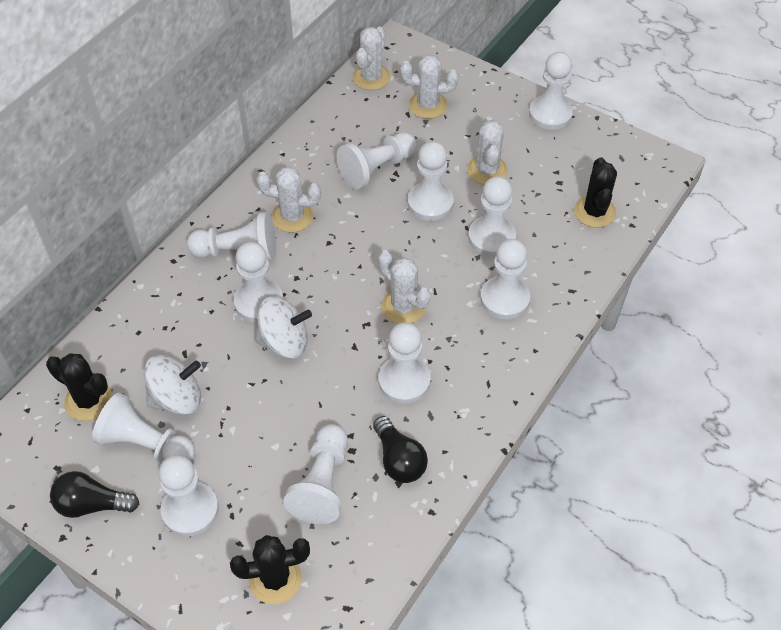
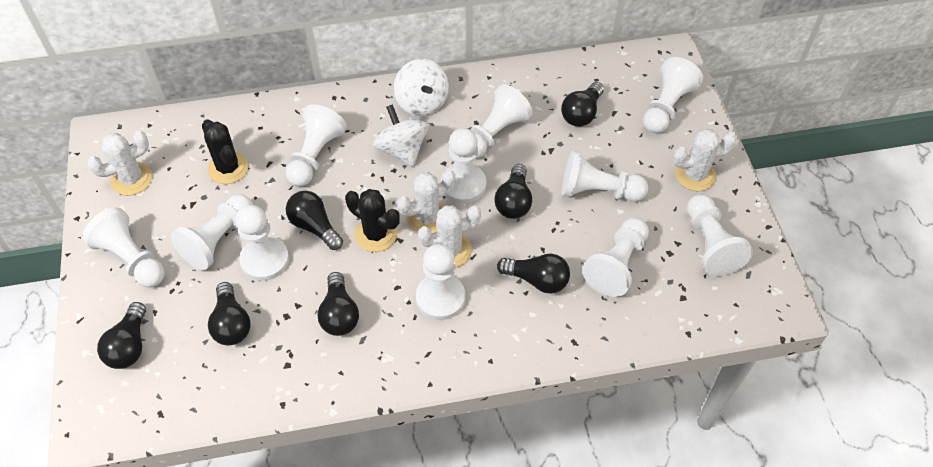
black cactus: 3 -> 2
black light bulb: 2 -> 7
white cactus: 5 -> 4

